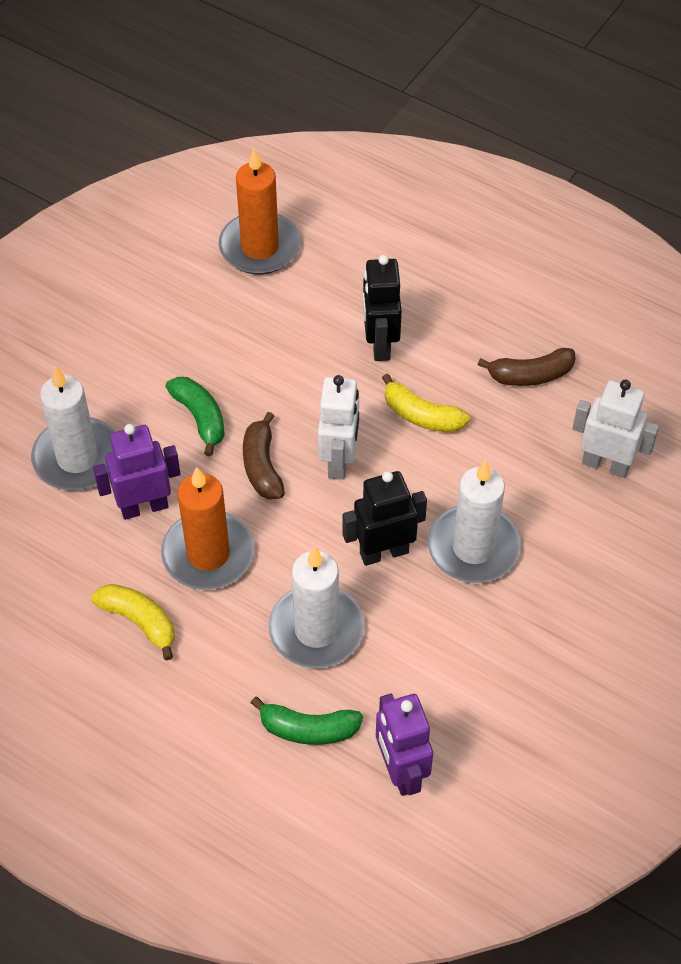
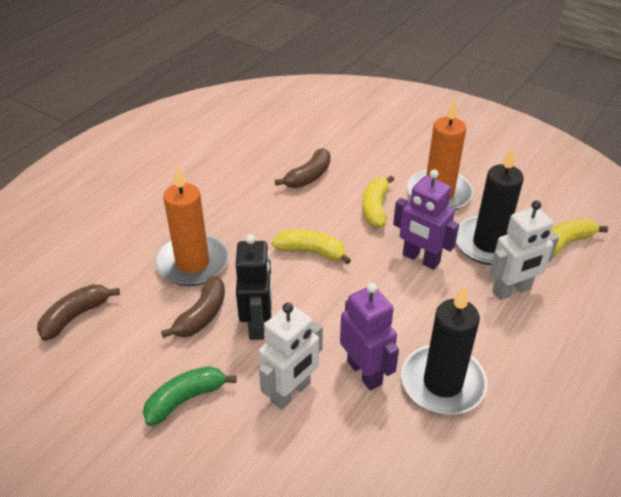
black candle: 0 -> 2
black robot: 2 -> 1
brown banana: 2 -> 3
green banana: 2 -> 1
white candle: 3 -> 0
yellow banana: 2 -> 3

